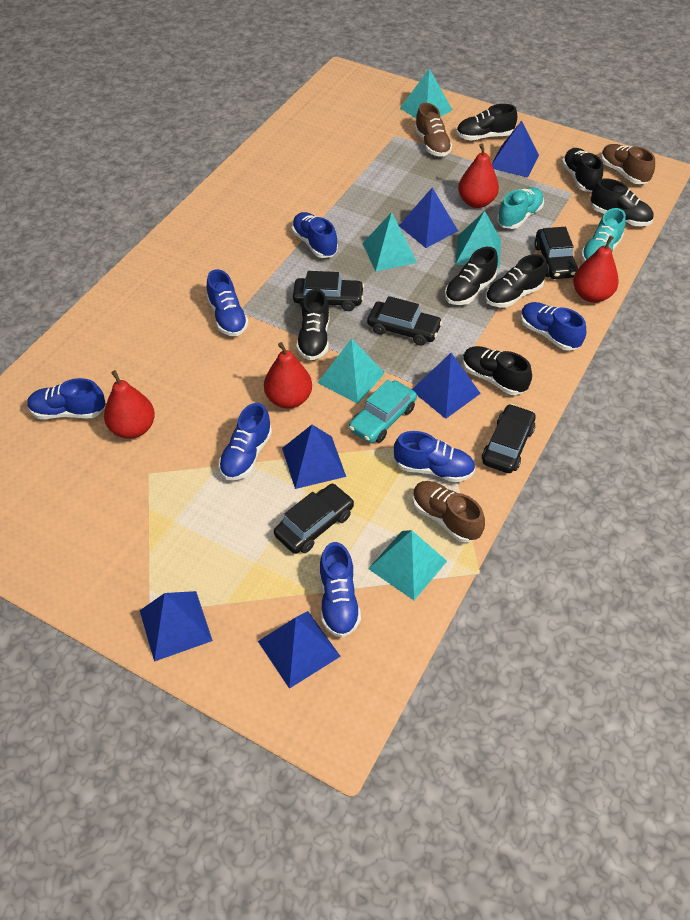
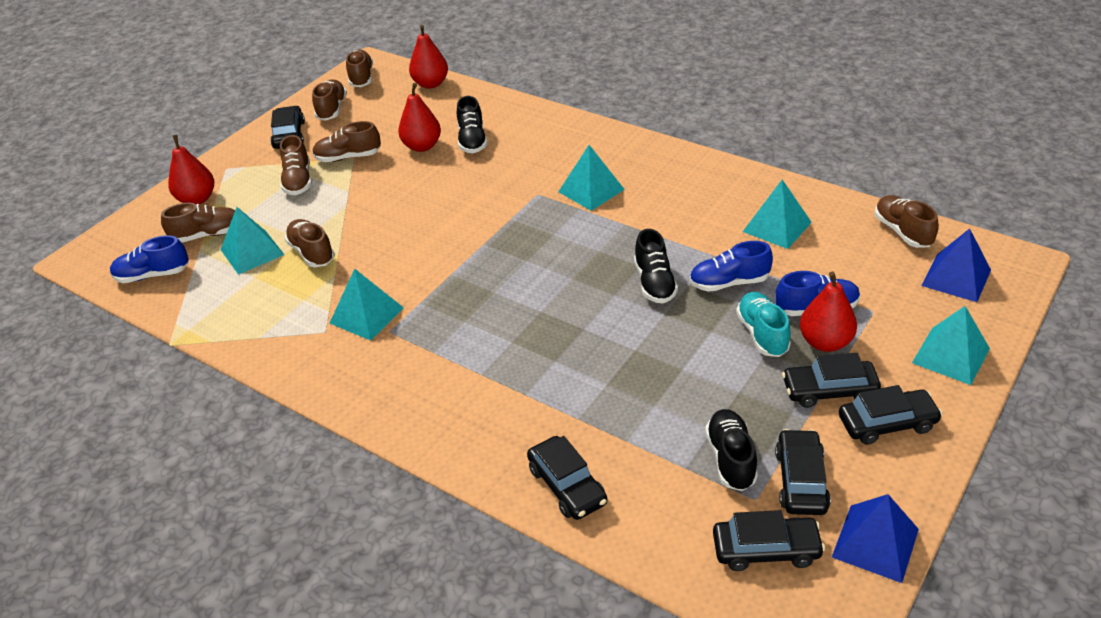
black car: 5 -> 6
black shoe: 7 -> 3
blue pyramid: 6 -> 2
blue shoe: 7 -> 3
brown shoe: 3 -> 7
turquoise car: 1 -> 0
turquoise shoe: 2 -> 1

